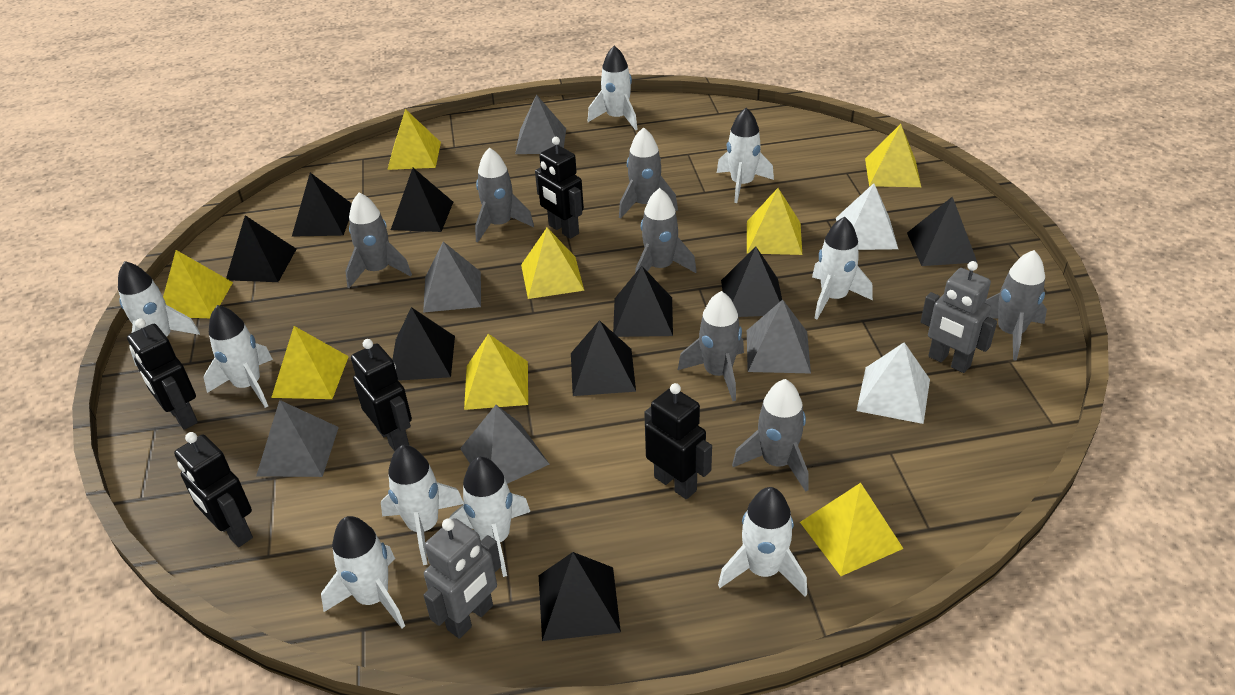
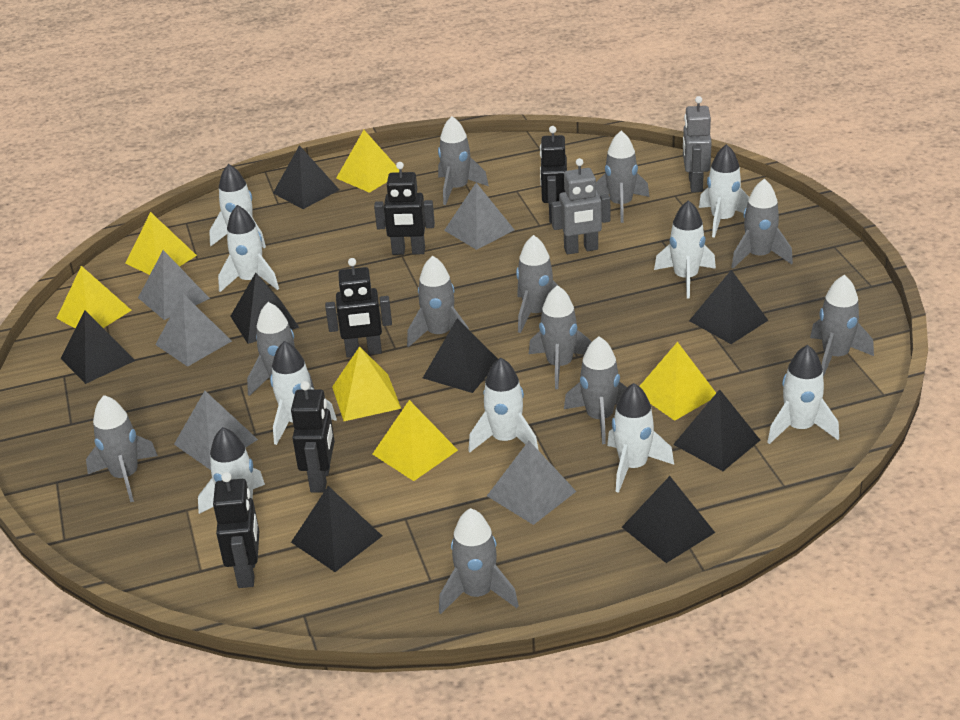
black pyramid: 9 -> 8
grey rocket: 7 -> 11
white pyramid: 2 -> 0
yellow pyramid: 8 -> 6

